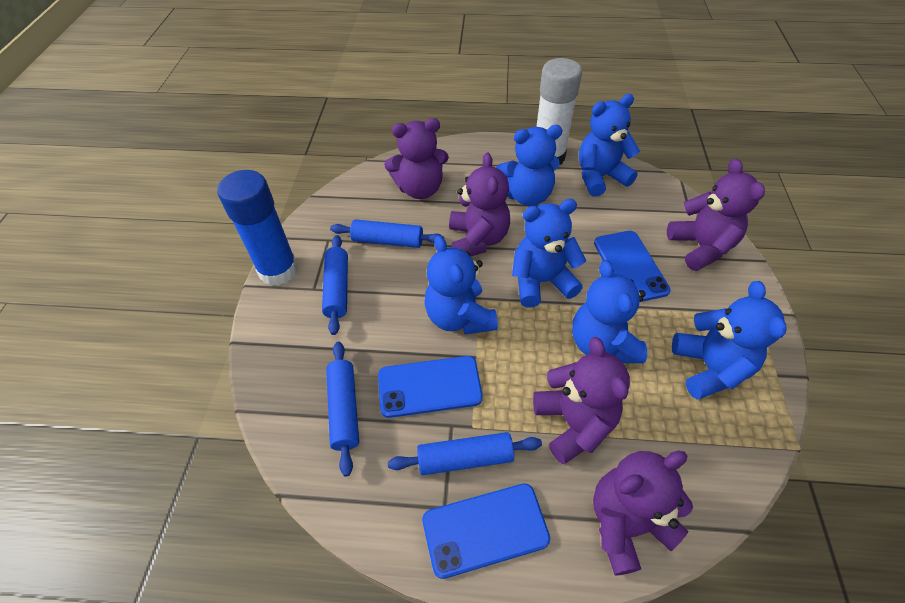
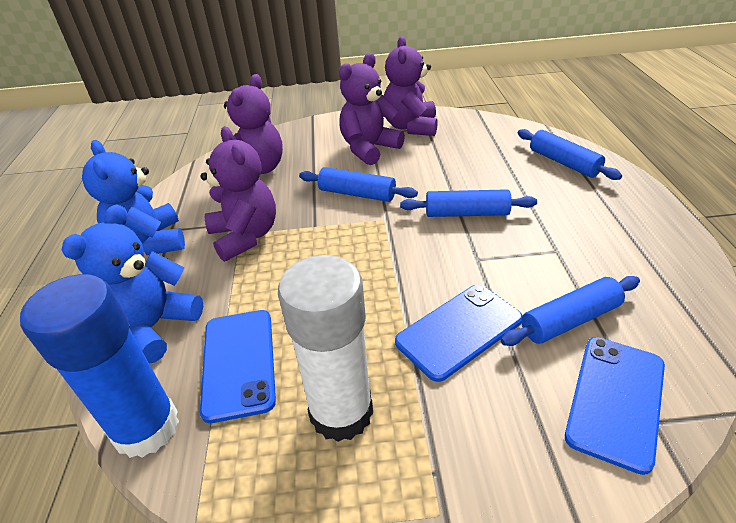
blue teddy bear: 6 -> 2
purple teddy bear: 5 -> 4

